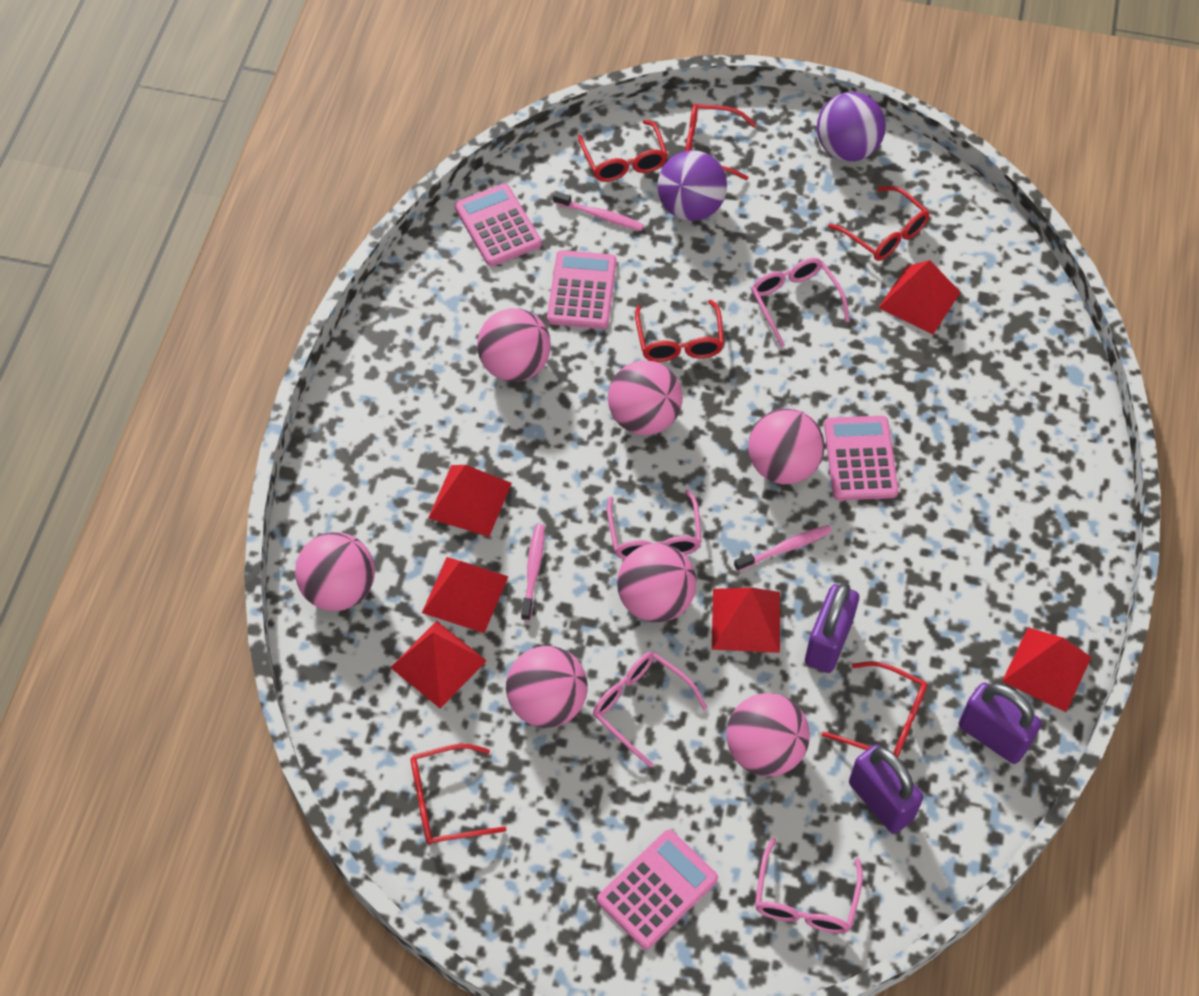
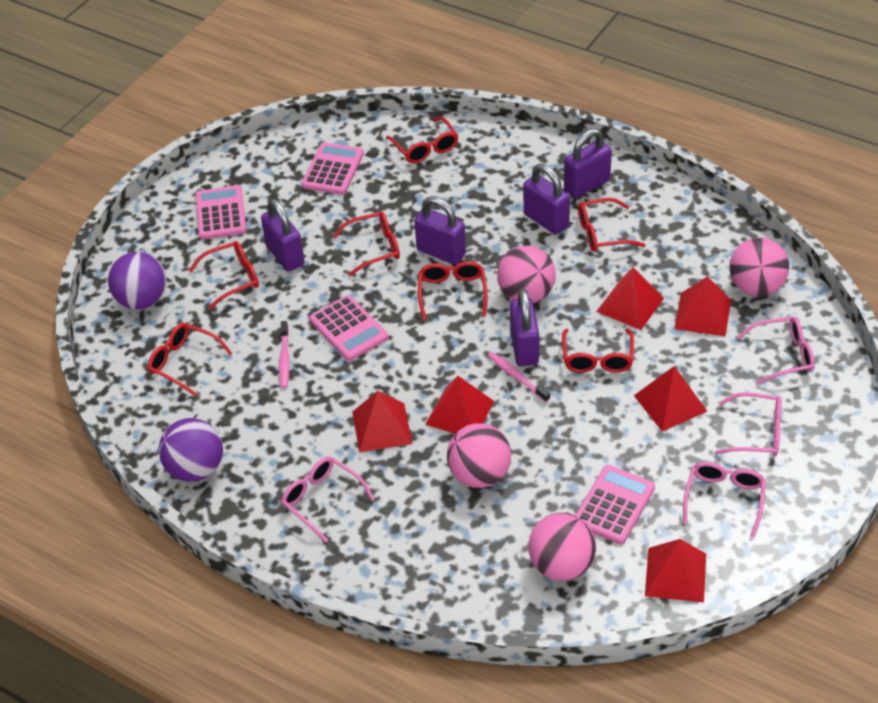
pink ball: 7 -> 4
pink toothbrush: 3 -> 2
purple padlock: 3 -> 5
red glasses: 6 -> 7

